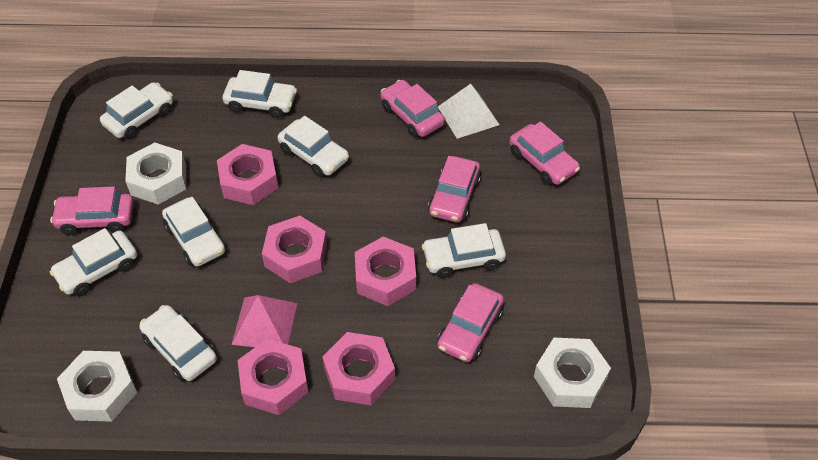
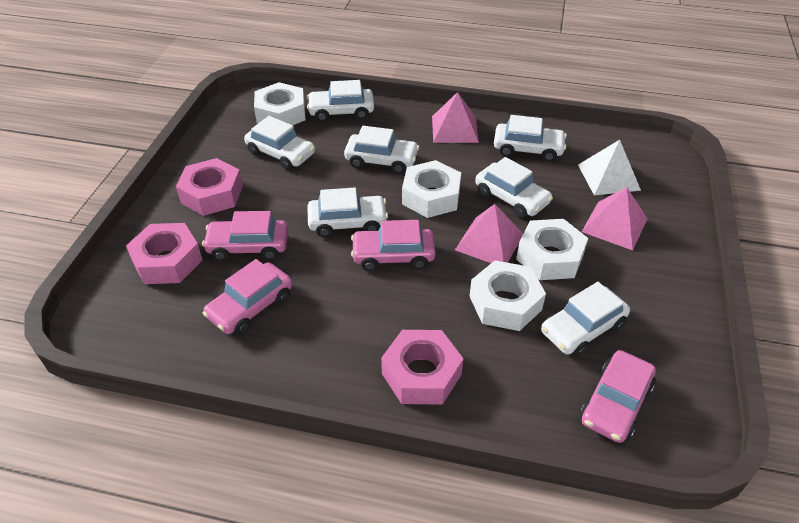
pink car: 5 -> 4
pink nut: 5 -> 3
pink pyramid: 1 -> 3
white nut: 3 -> 4

